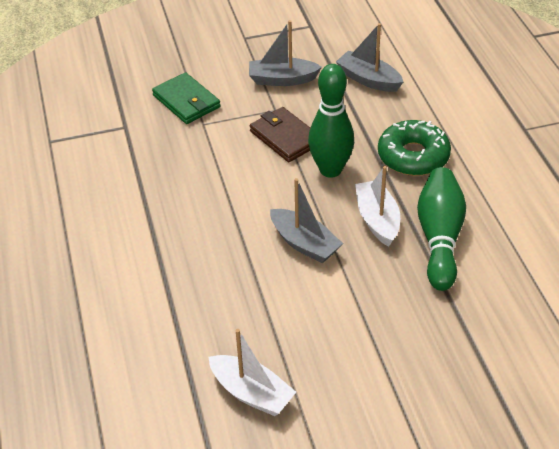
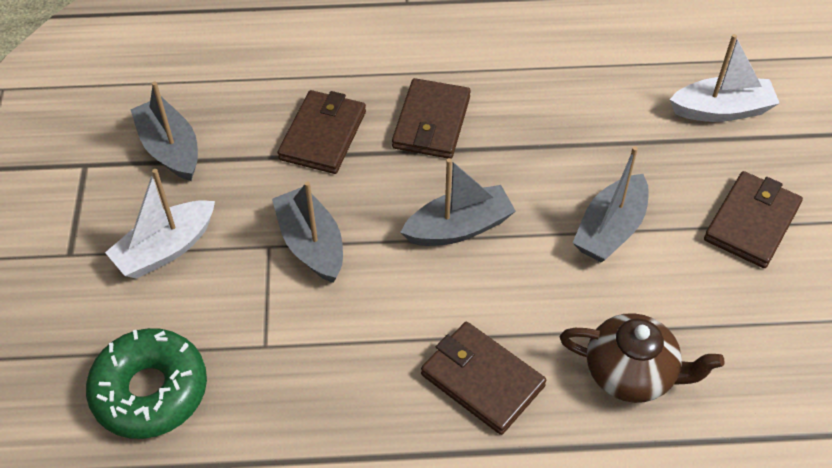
brown teapot: 0 -> 1
brown wallet: 1 -> 4
green bowling pin: 2 -> 0
green wallet: 1 -> 0
grey boat: 3 -> 4

